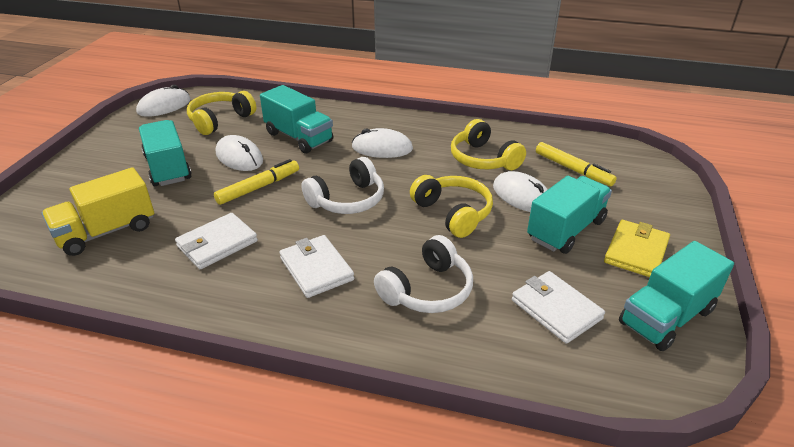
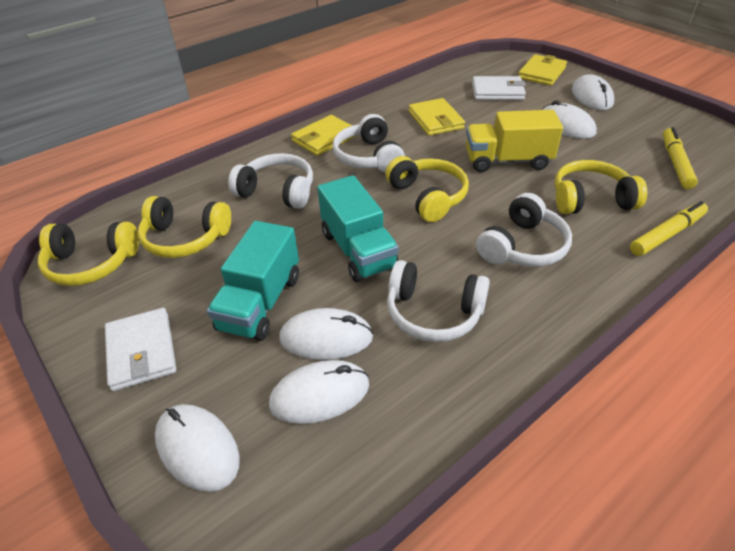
turquoise truck: 4 -> 2
white headphones: 2 -> 4
white mouse: 4 -> 5
white wallet: 3 -> 2
yellow headphones: 3 -> 4
yellow wallet: 1 -> 3

